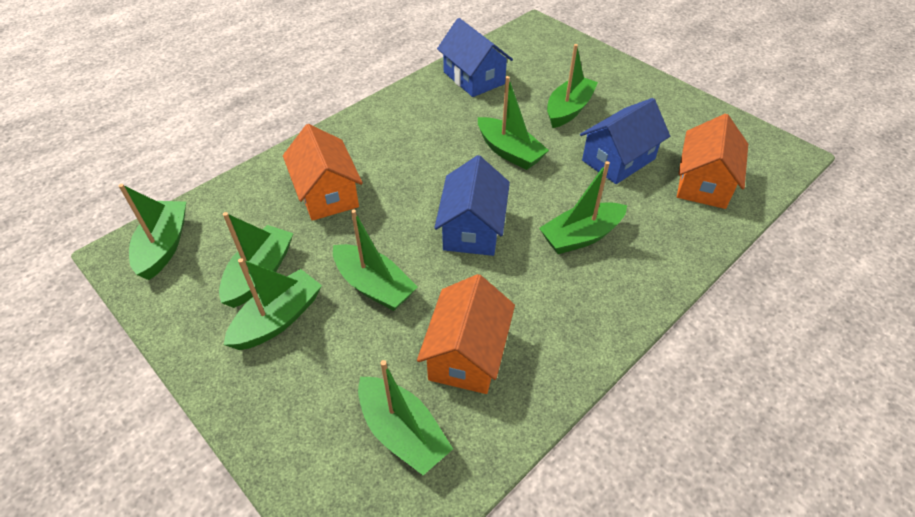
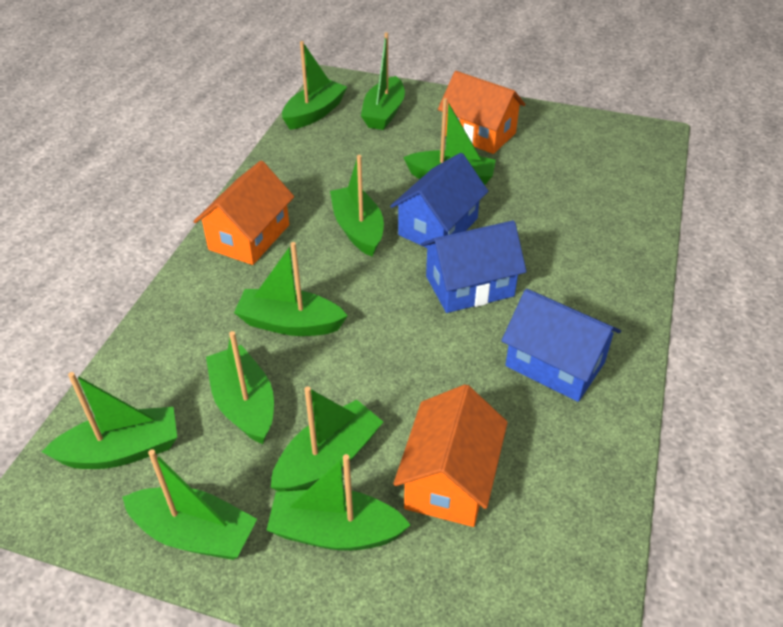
green boat: 8 -> 10

